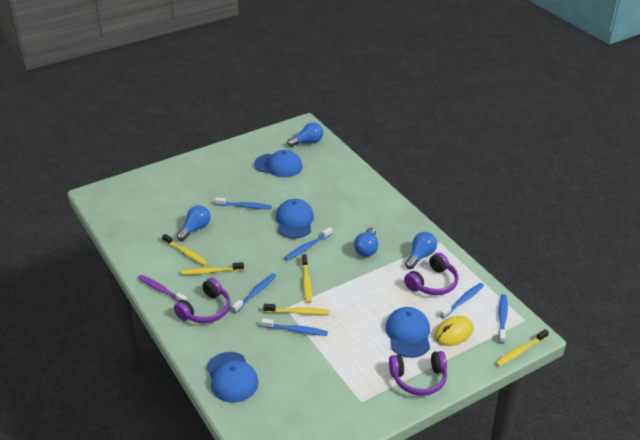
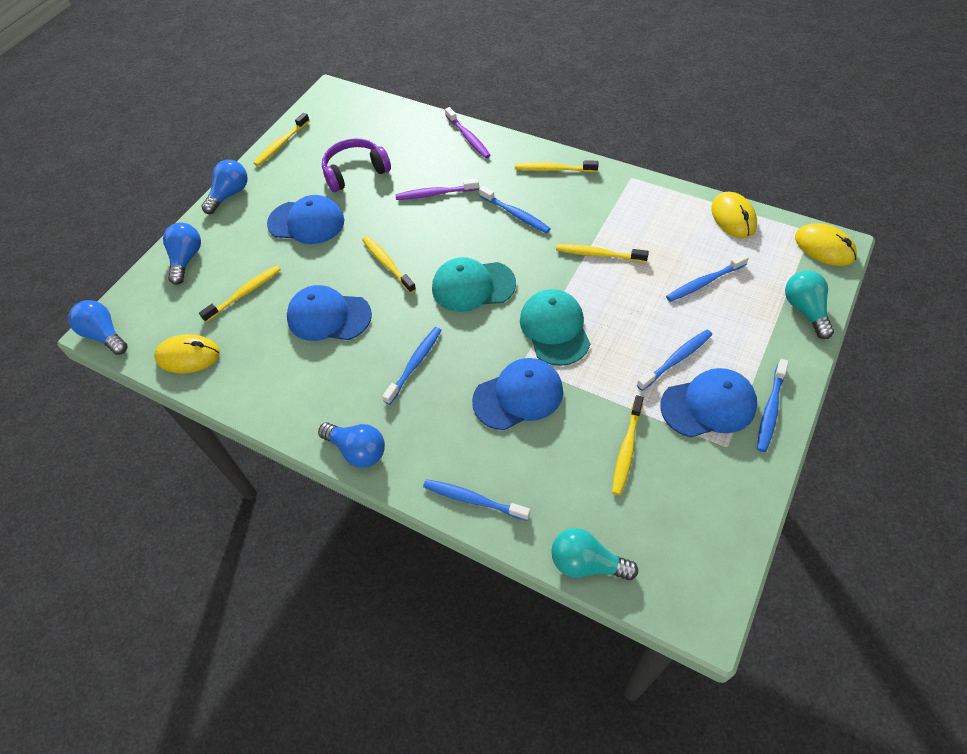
purple headphones: 3 -> 1
purple toothbrush: 1 -> 2
turquoise cap: 0 -> 2
turquoise light bulb: 0 -> 2
yellow mouse: 1 -> 3
yellow toothbrush: 5 -> 6

